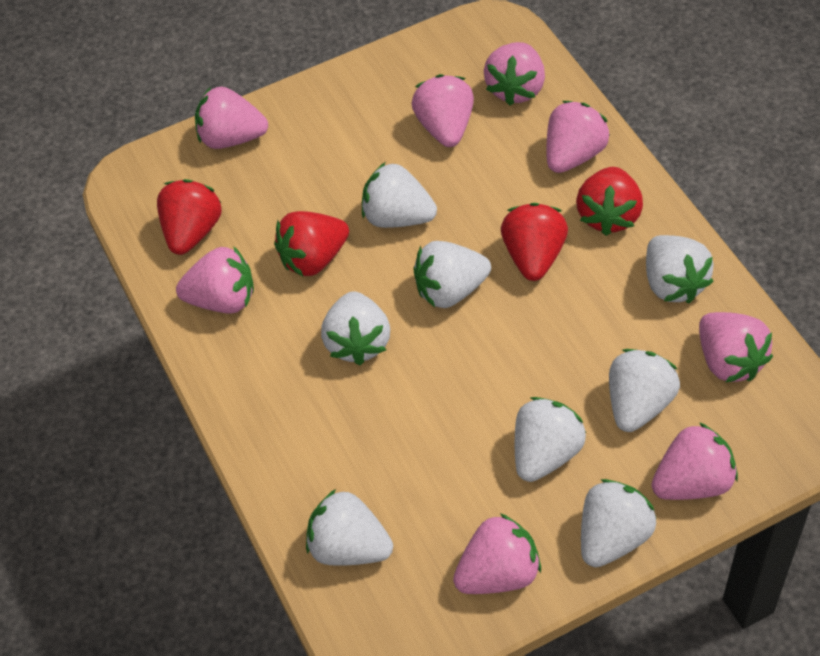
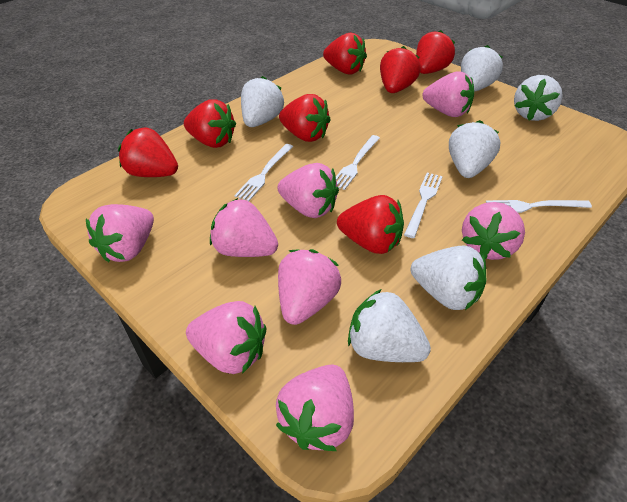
red strawberry: 4 -> 7
white fork: 0 -> 4
white strawberry: 8 -> 6

